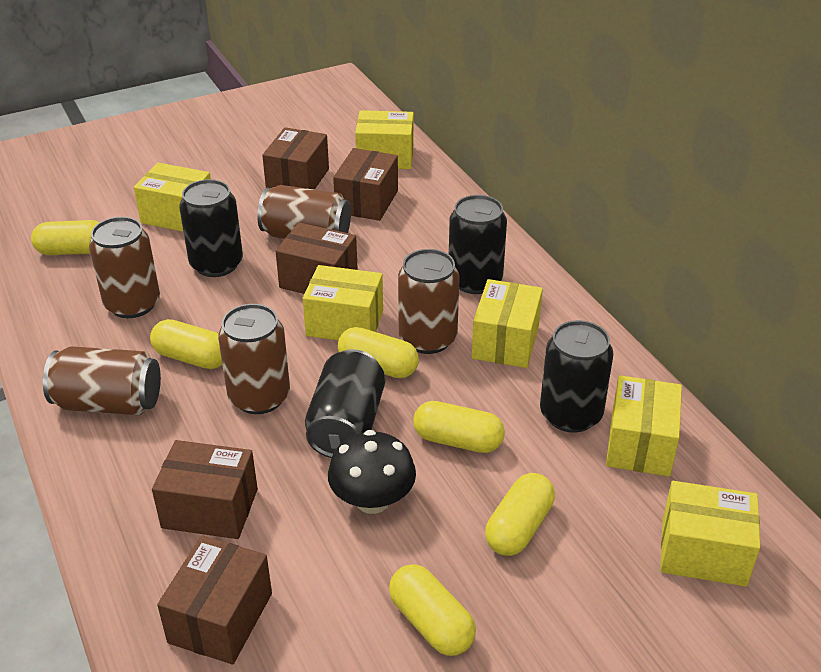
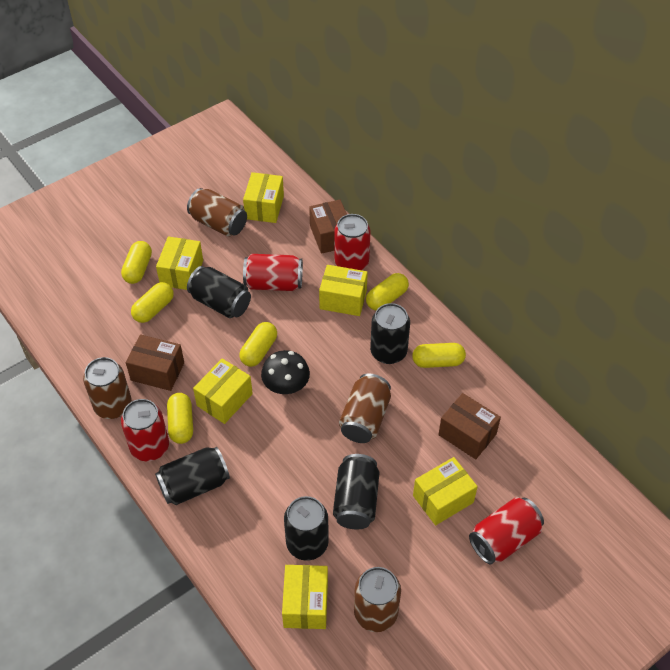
black can: 4 -> 5
brown box: 5 -> 3
brown can: 5 -> 4
red can: 0 -> 4

